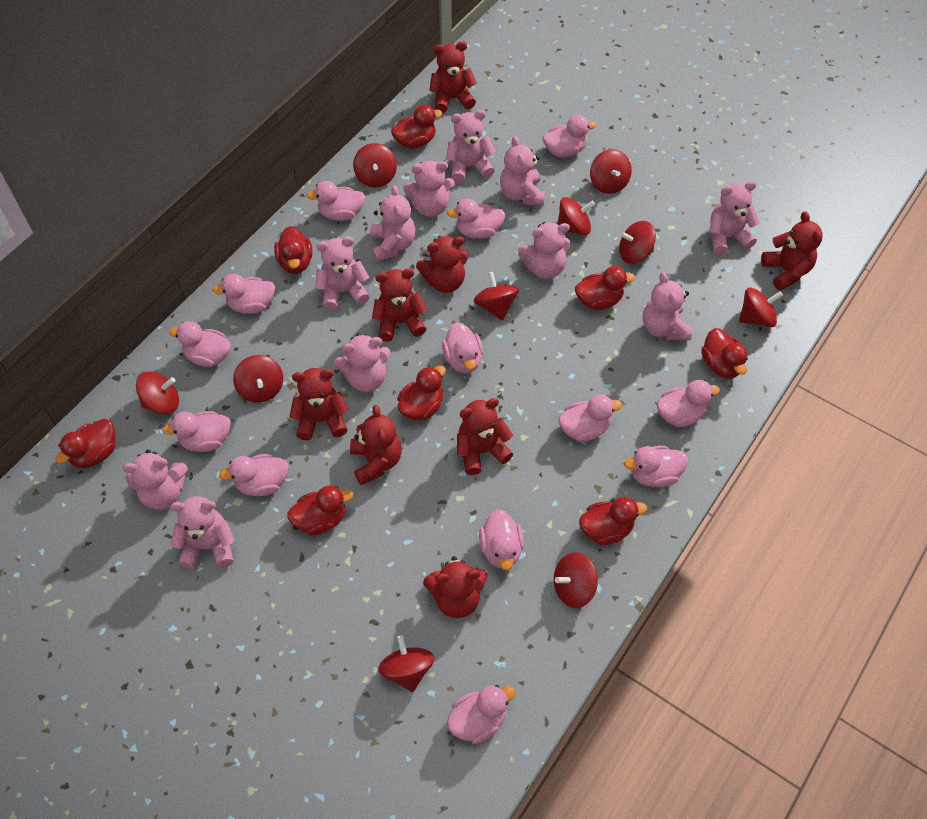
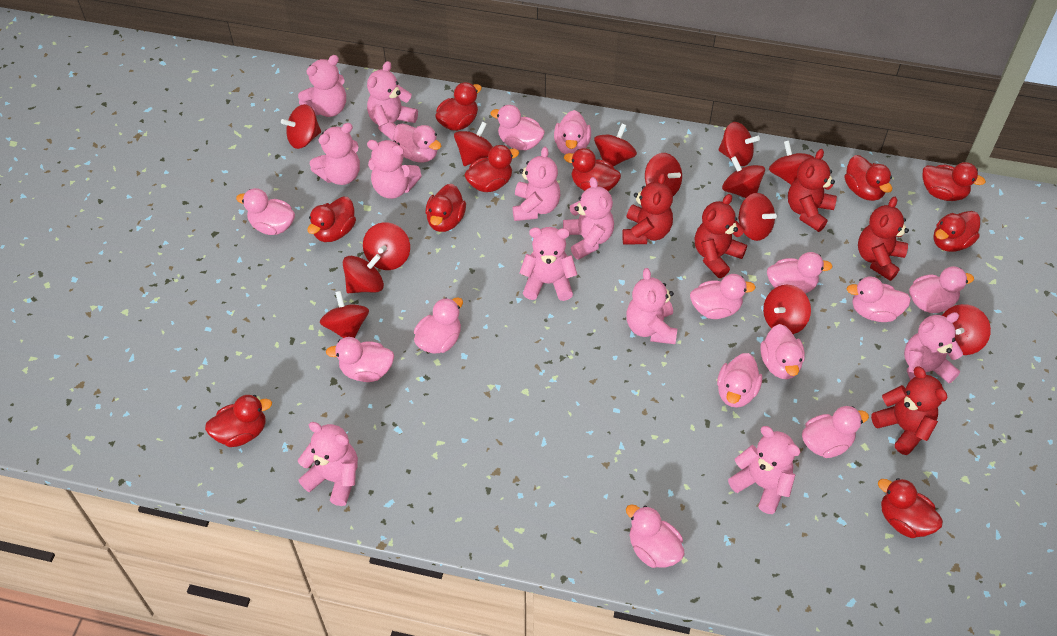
pink duck: 13 -> 14
red duck: 8 -> 10
red spinning top: 10 -> 13
red teddy bear: 8 -> 5

